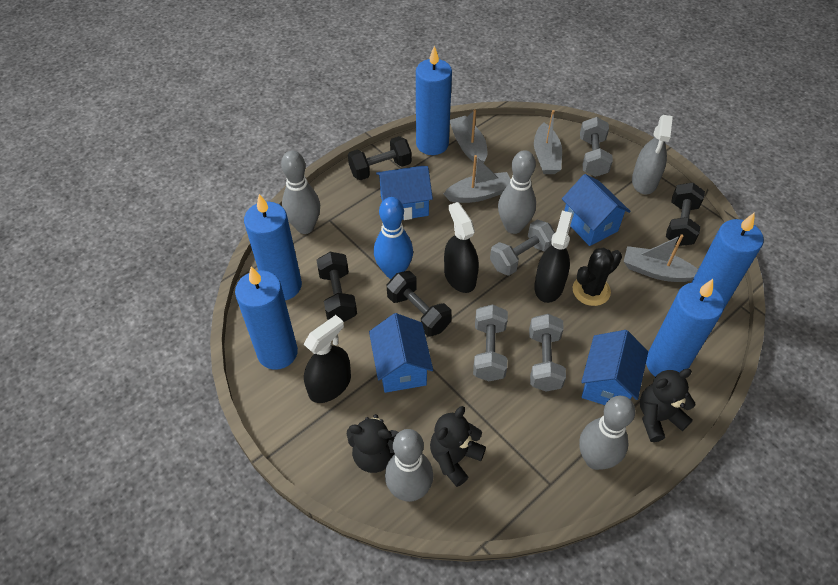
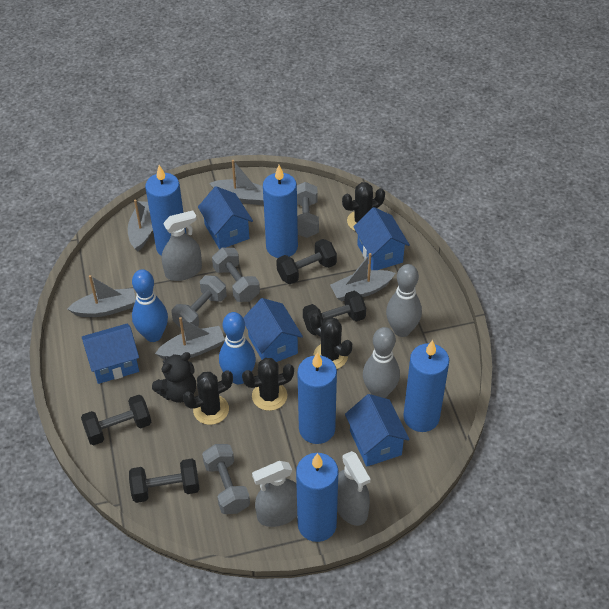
black cactus: 1 -> 4
black spray bottle: 3 -> 0
black teddy bear: 3 -> 1
blue bowling pin: 1 -> 2
blue house: 4 -> 5
grey boat: 4 -> 5
grey bowling pin: 4 -> 2
grey spray bottle: 1 -> 3

